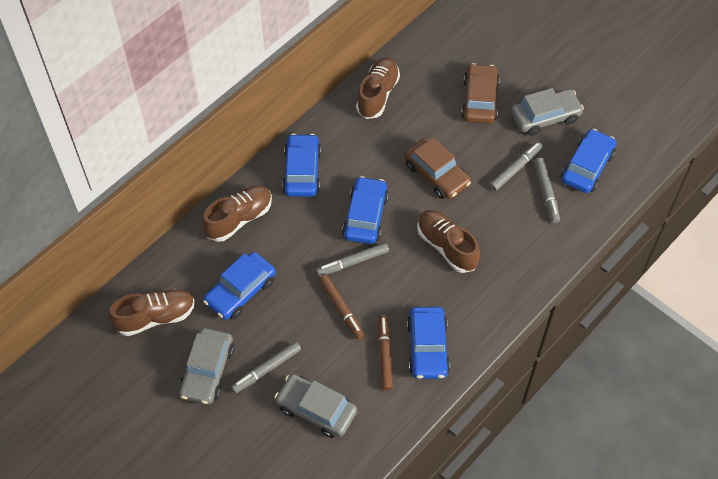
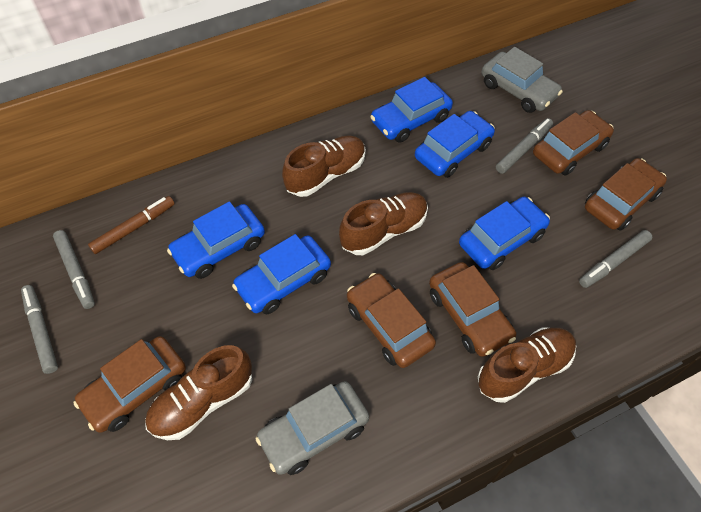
brown car: 2 -> 5
brown marker: 2 -> 1
grey car: 3 -> 2

